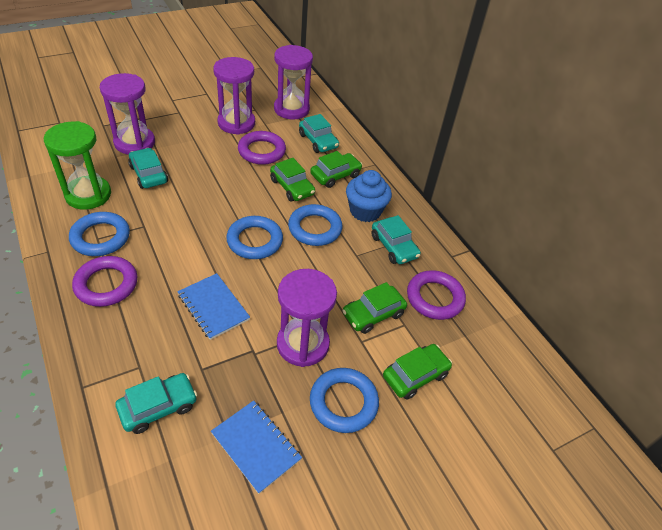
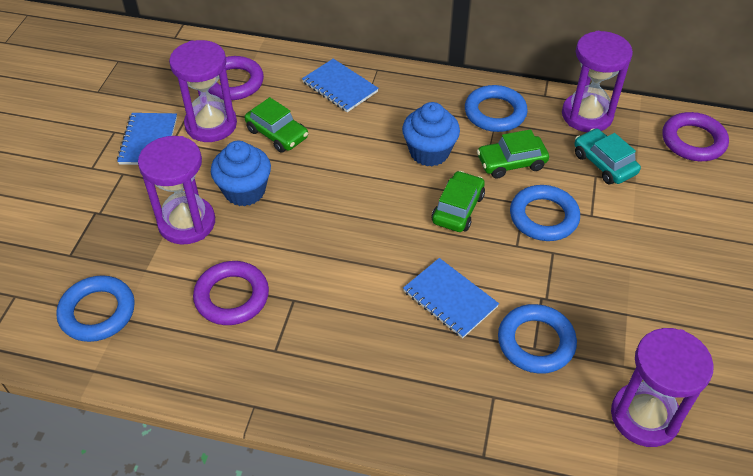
blue cupcake: 1 -> 2
blue notebook: 2 -> 3
green car: 4 -> 3
green hourglass: 1 -> 0
turquoise car: 4 -> 1

